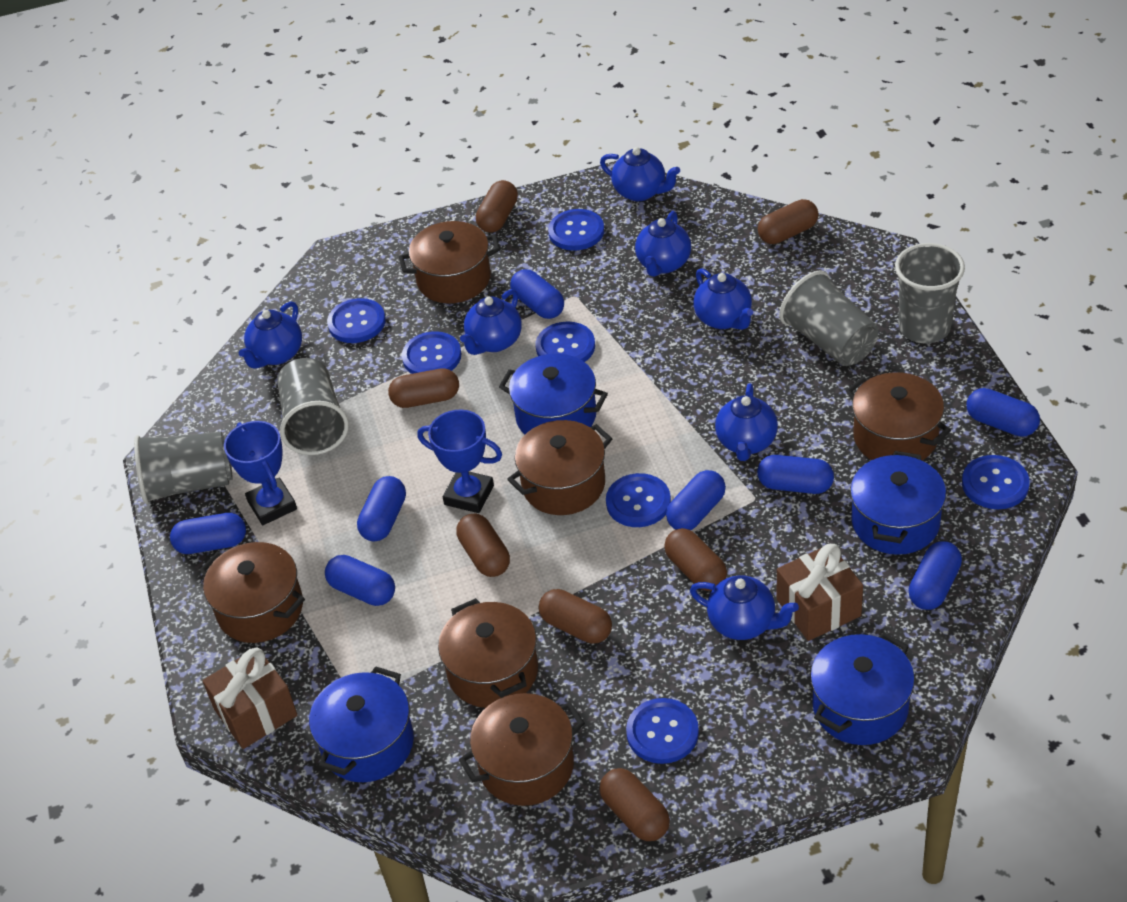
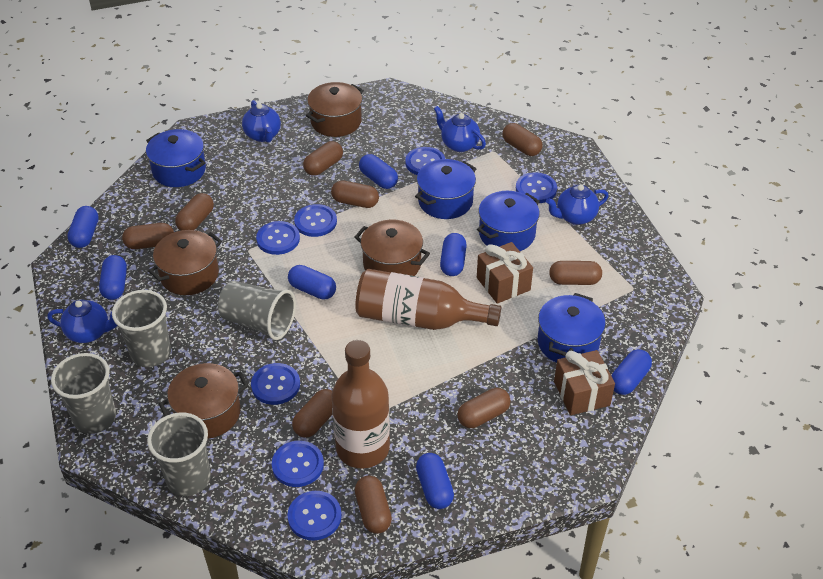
blue capsule: 8 -> 7
blue teapot: 7 -> 4
blue trophy: 2 -> 0
brown bottle: 0 -> 2
brown capsule: 7 -> 9
brown pot: 6 -> 4

